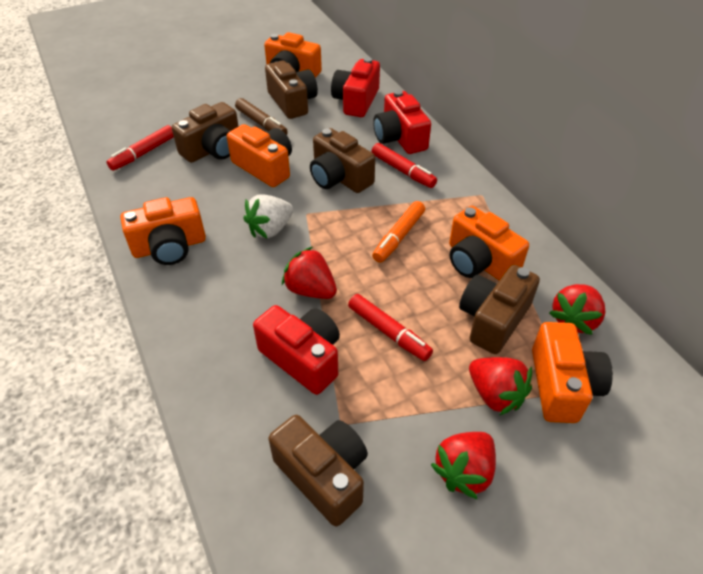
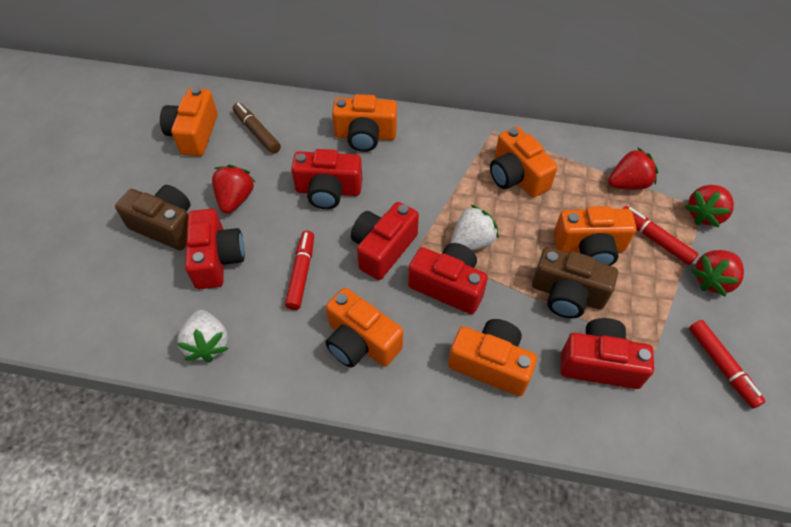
brown camera: 5 -> 2
orange camera: 5 -> 6
orange marker: 1 -> 0
red camera: 3 -> 5
white strawberry: 1 -> 2

